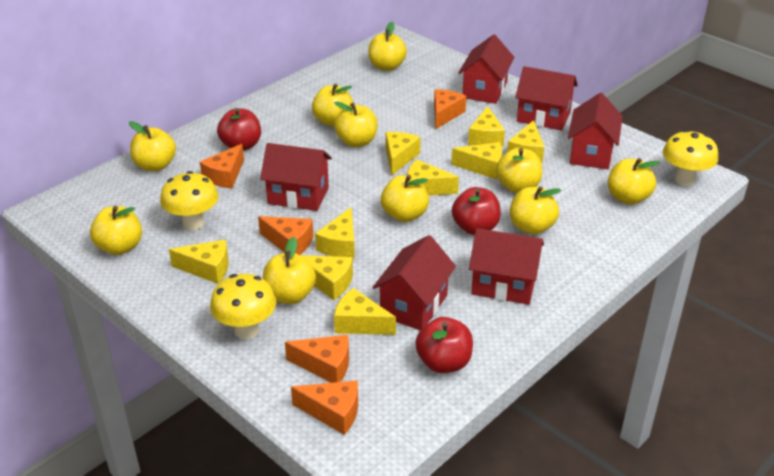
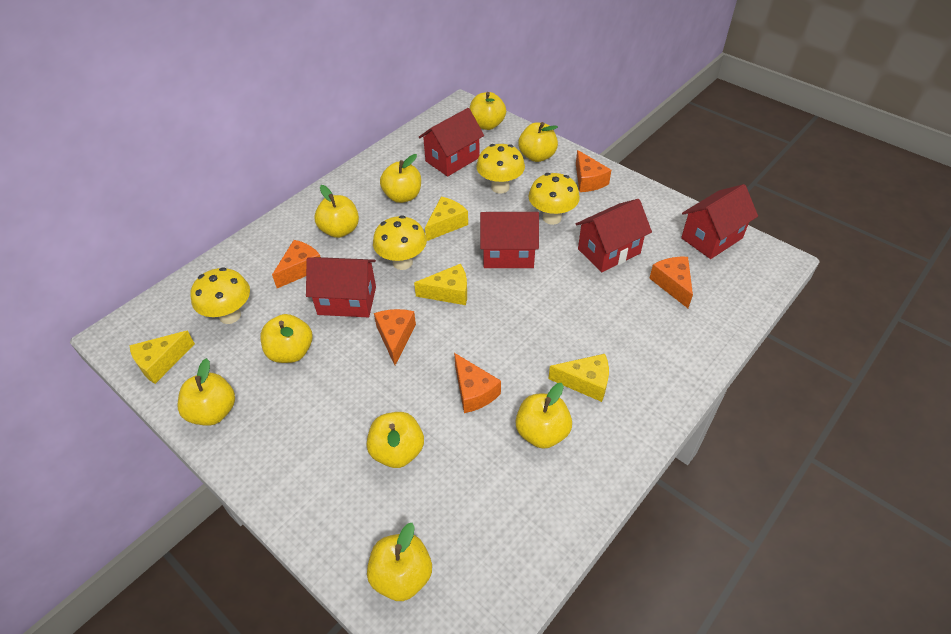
red apple: 3 -> 0
red house: 6 -> 5
yellow apple: 10 -> 9
yellow cheese: 9 -> 4
yellow mushroom: 3 -> 4

